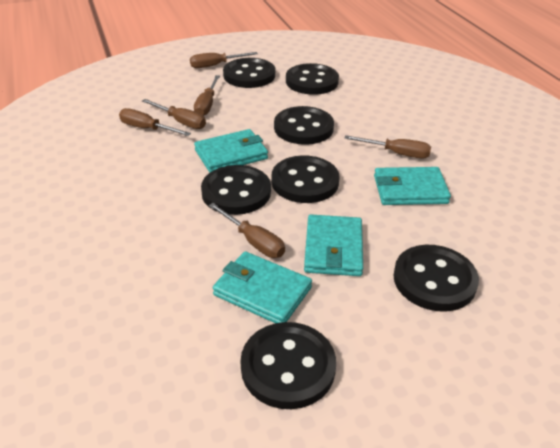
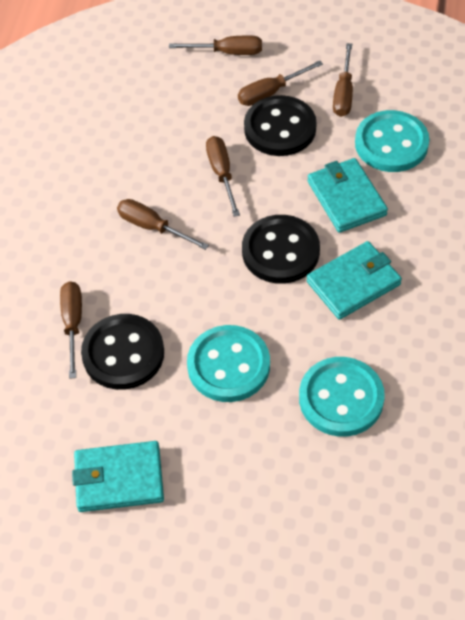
black button: 7 -> 3
turquoise button: 0 -> 3
turquoise wallet: 4 -> 3

